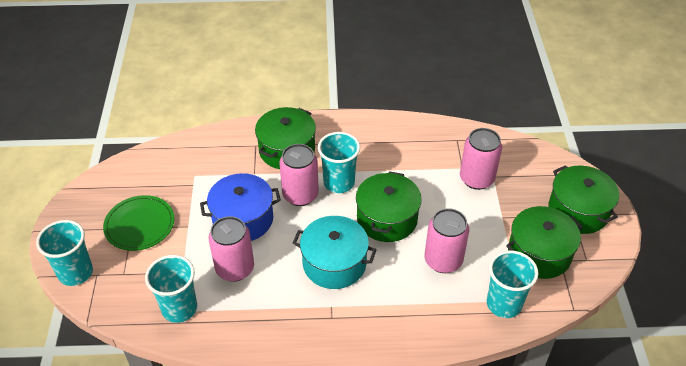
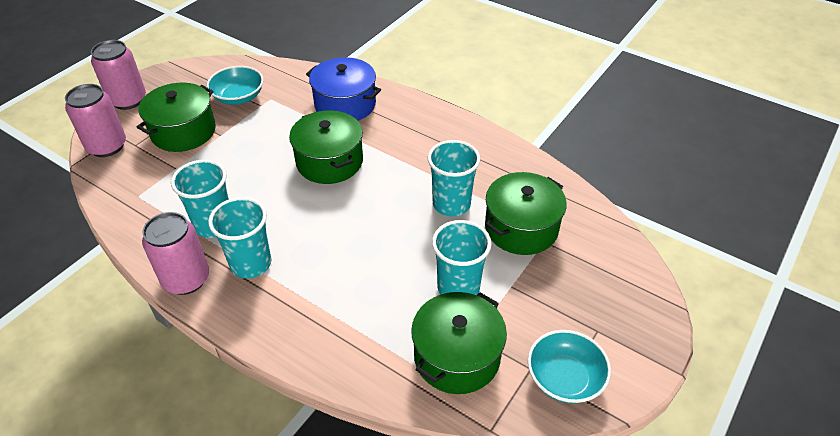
green plate: 1 -> 0
pink can: 4 -> 3
turquoise bowl: 0 -> 2
turquoise pot: 1 -> 0

